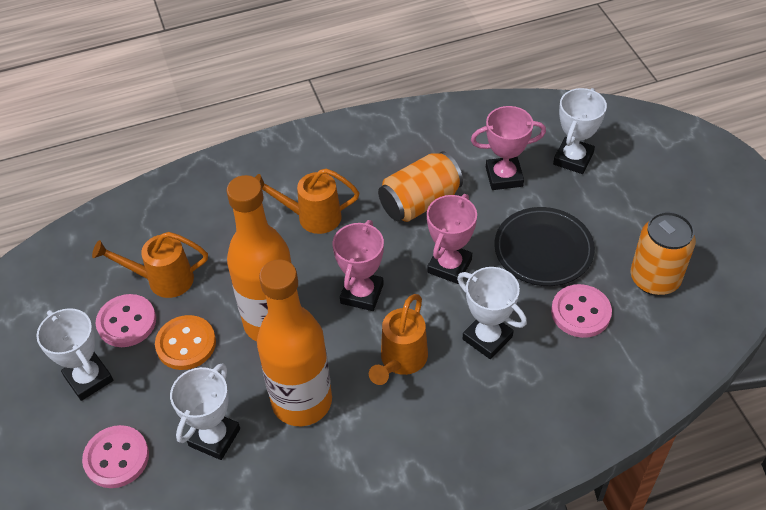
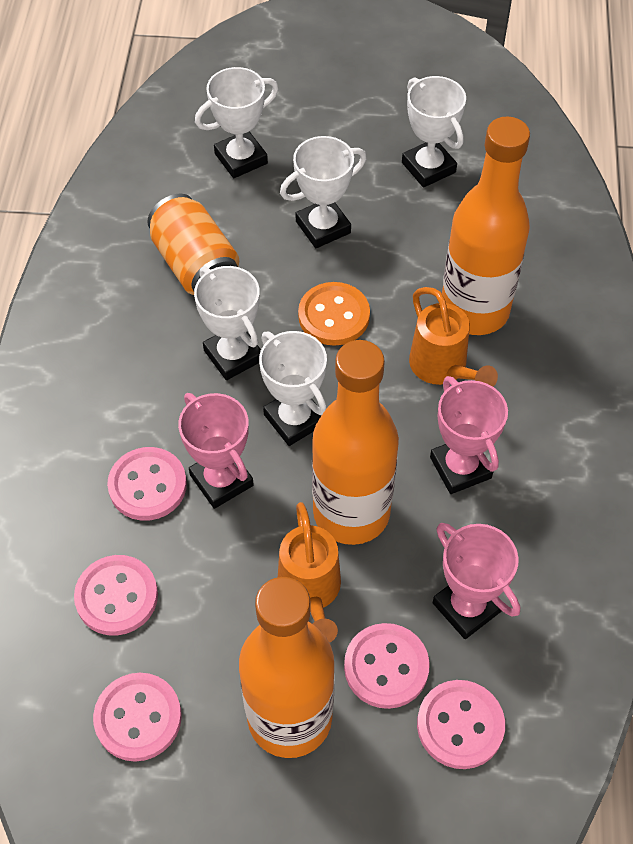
black plate: 1 -> 0
orange bottle: 2 -> 3
orange can: 2 -> 1
orange watering can: 3 -> 2
pink button: 3 -> 5
white trophy: 4 -> 5

